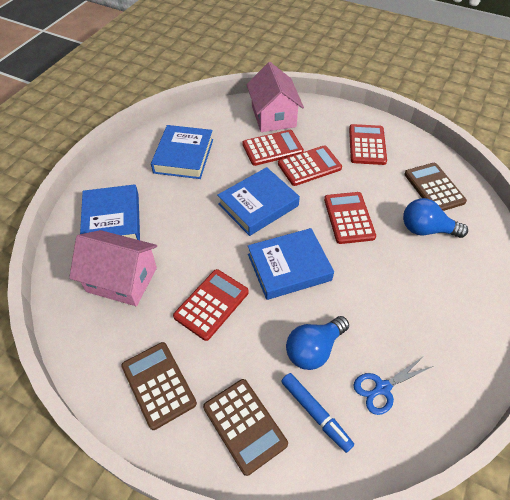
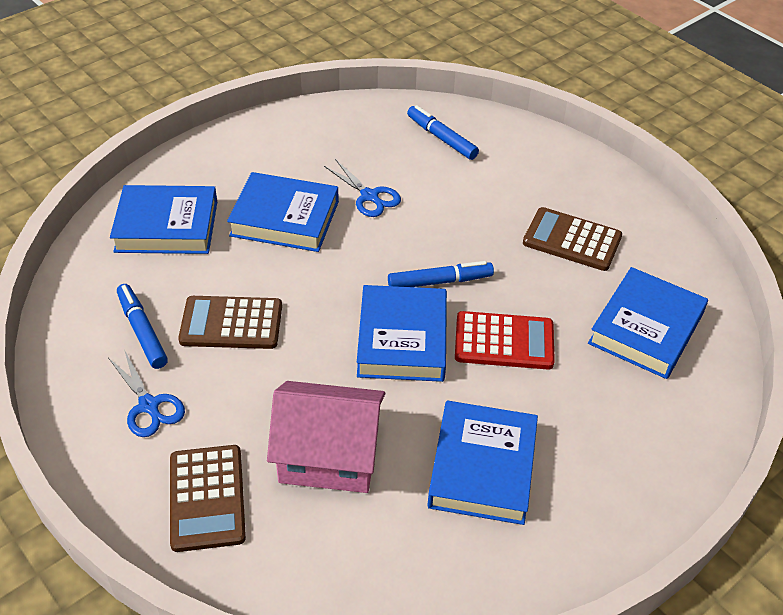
blue book: 4 -> 5
blue light bulb: 2 -> 0
blue marker: 1 -> 3
blue scissors: 1 -> 2
pink house: 2 -> 1
red calculator: 5 -> 1

